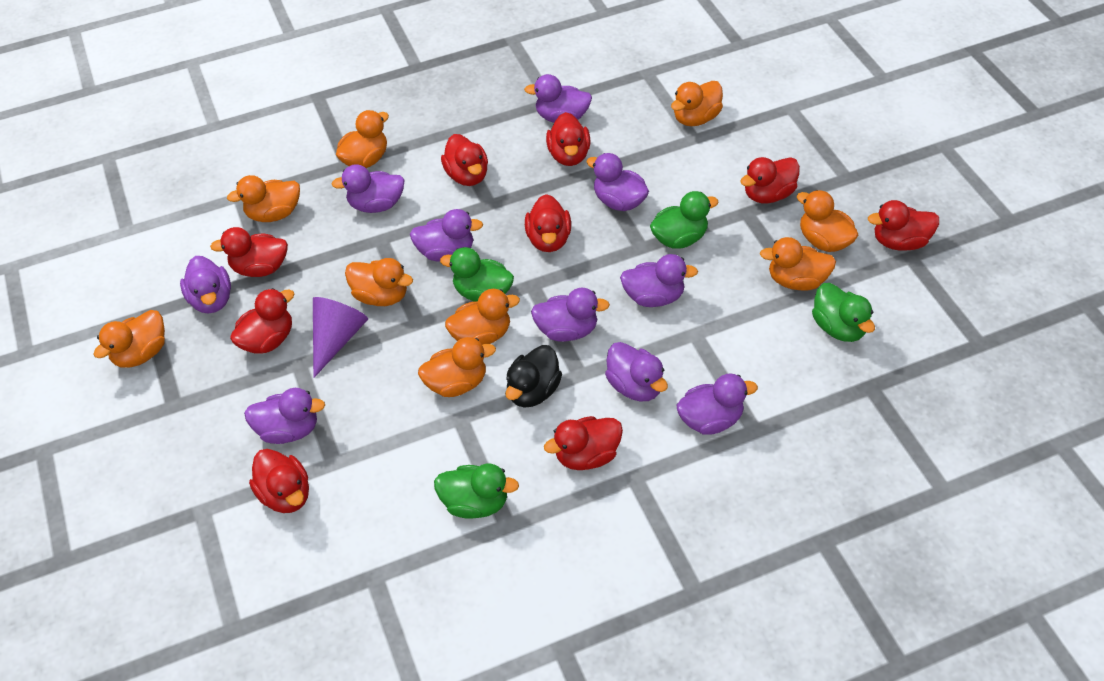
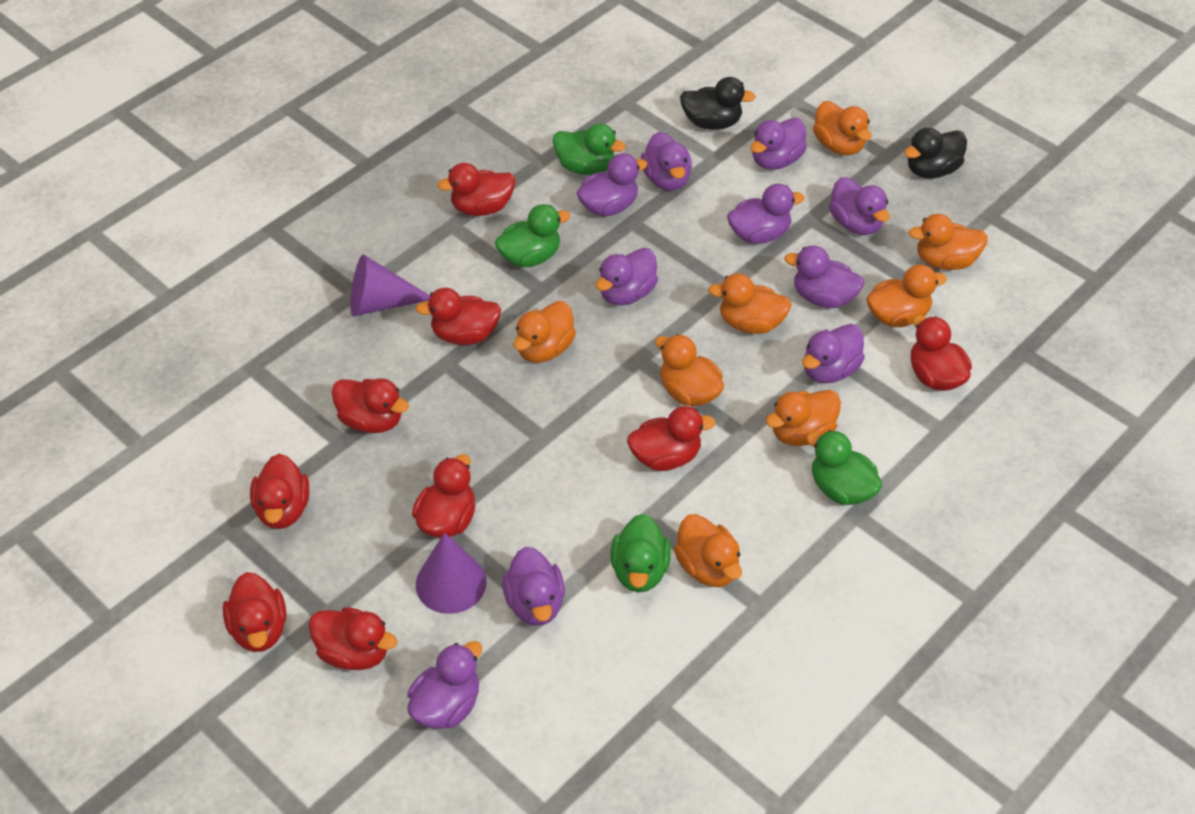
black duck: 1 -> 2
orange duck: 9 -> 8
purple cone: 1 -> 2

